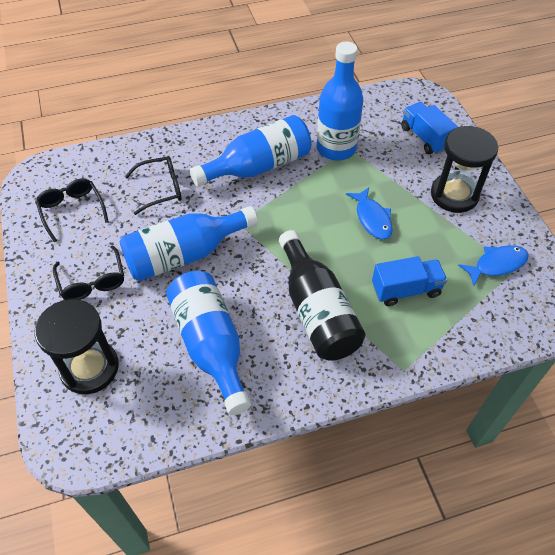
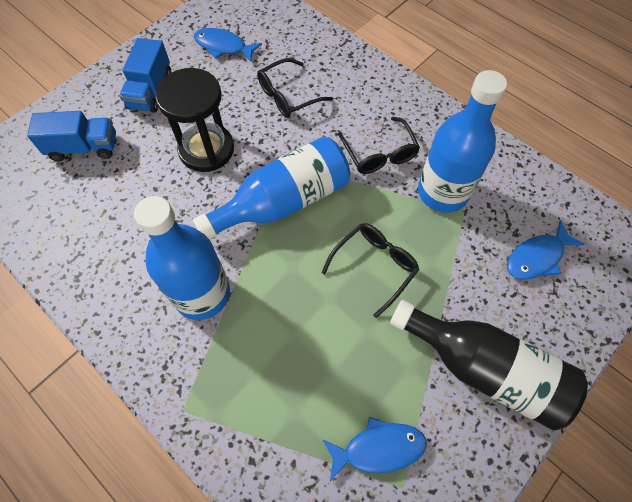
black hourglass: 2 -> 1
blue bottle: 4 -> 3
blue fish: 2 -> 3

